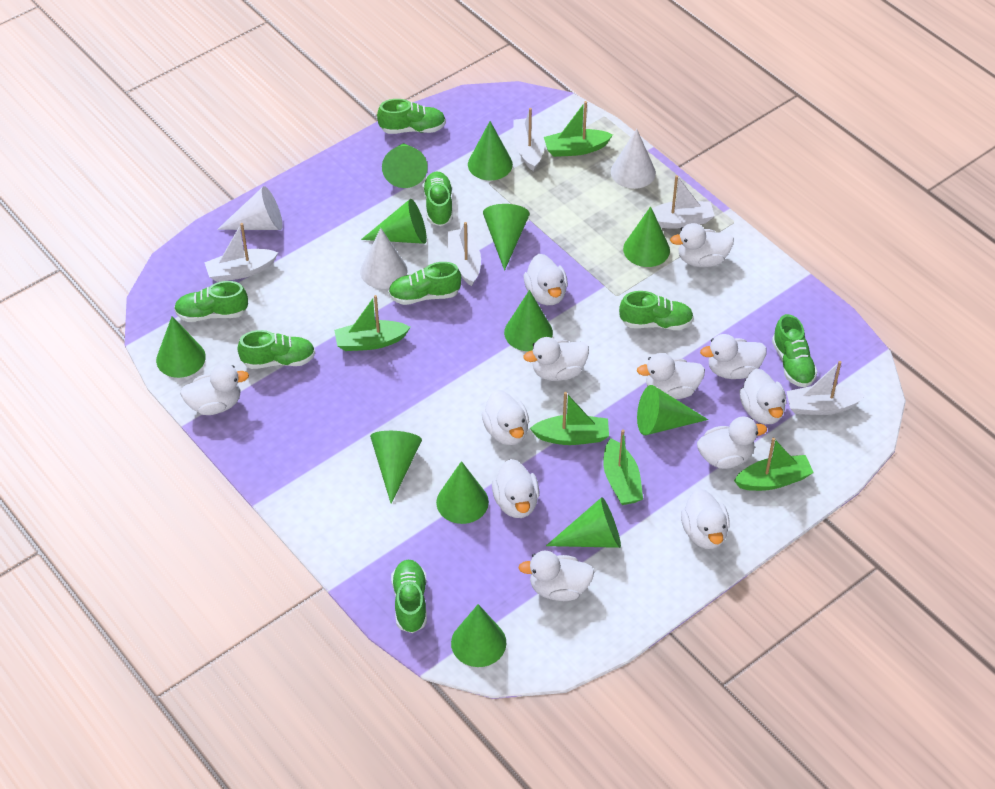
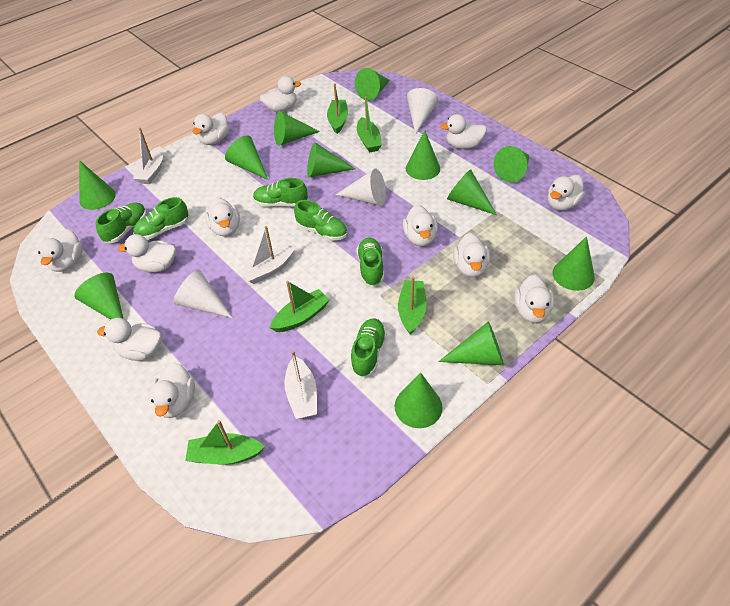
green shoe: 8 -> 6
white boat: 5 -> 3

